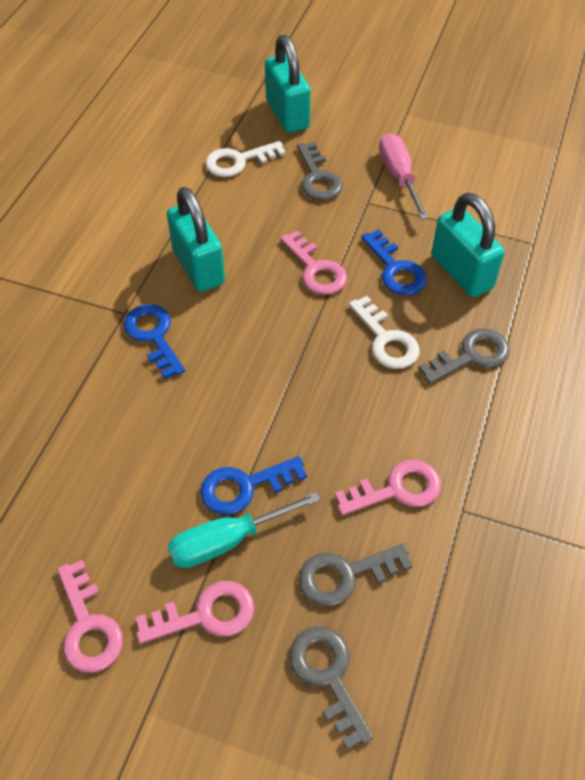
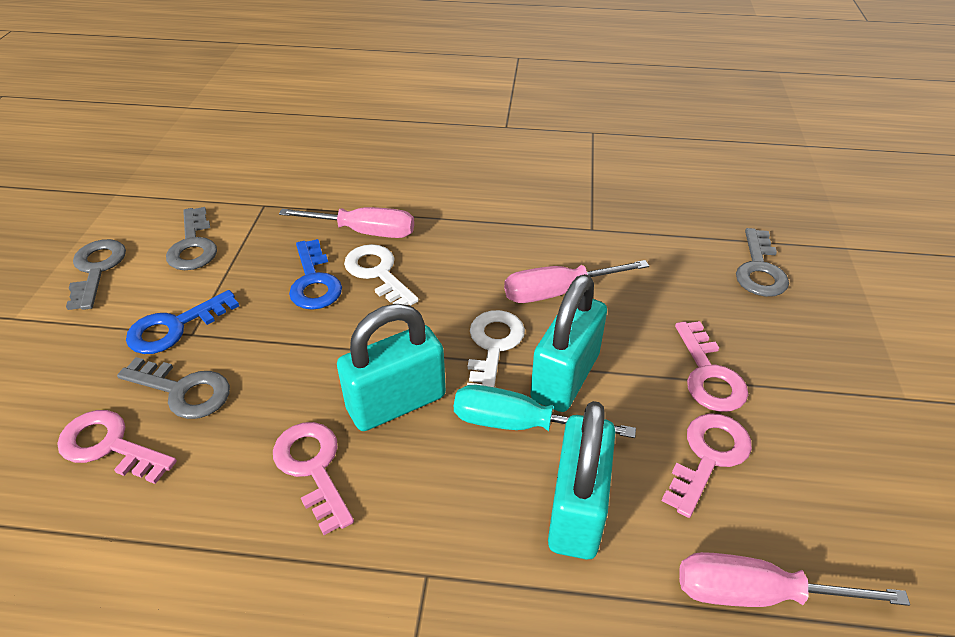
blue key: 3 -> 2
pink screwdriver: 1 -> 3

